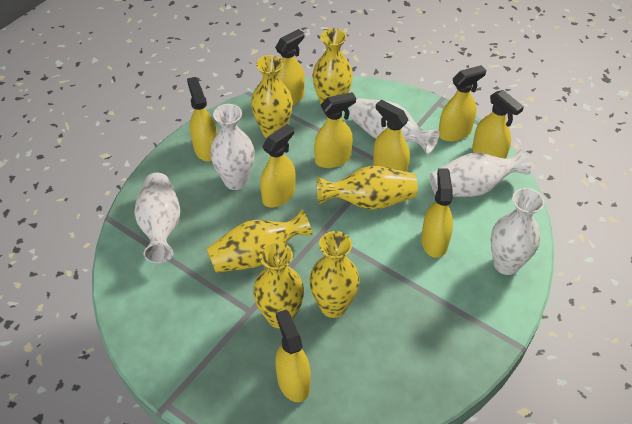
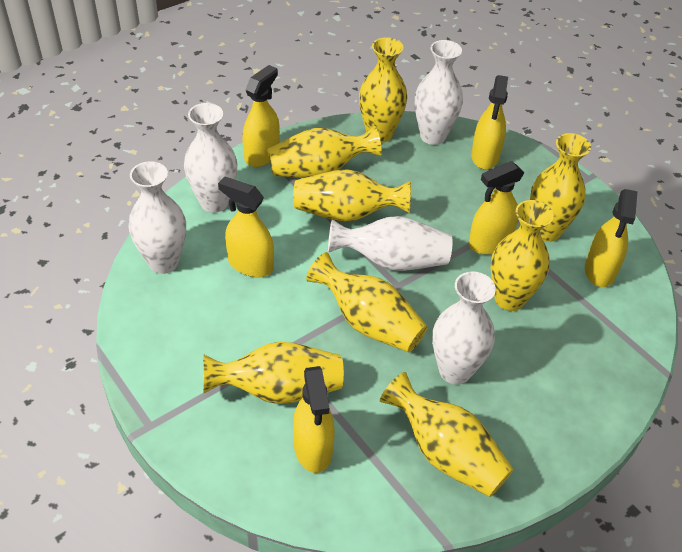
yellow spray bottle: 9 -> 6
yellow vase: 6 -> 8

